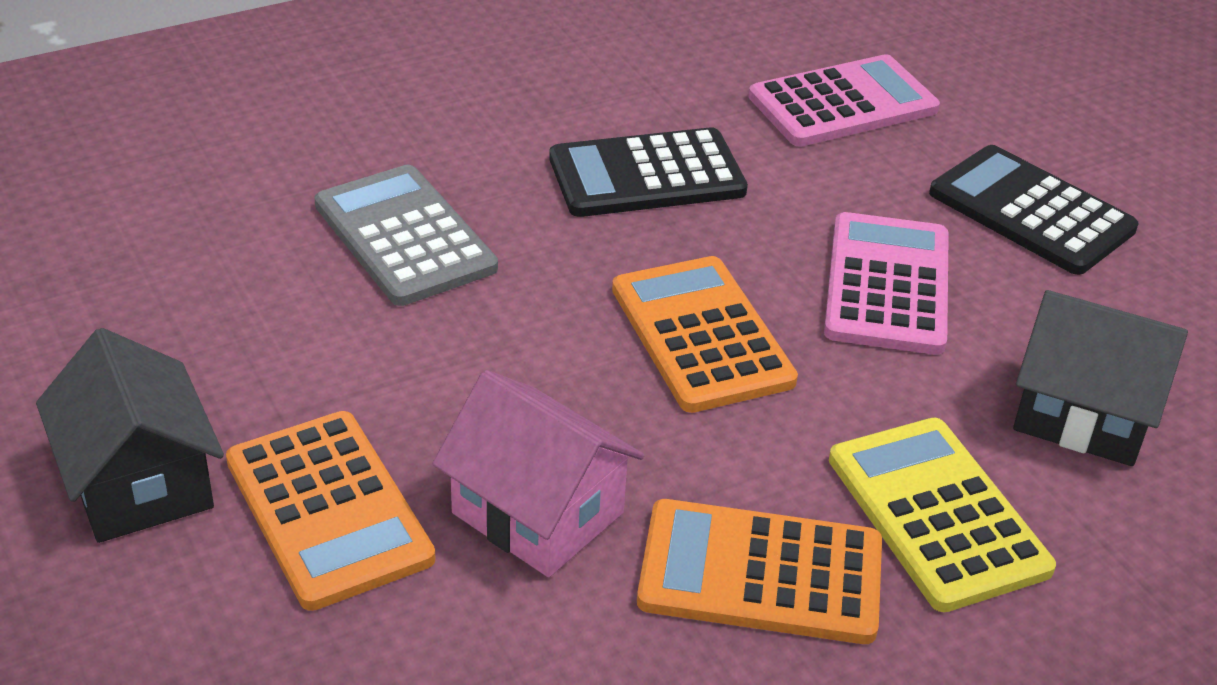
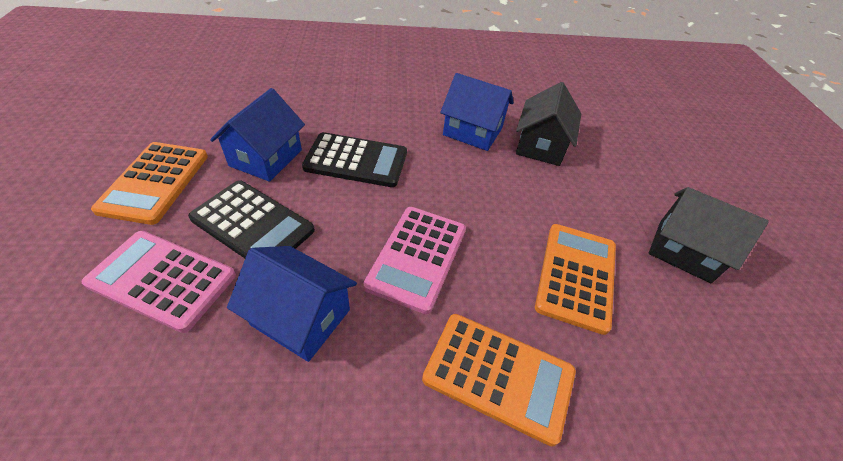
blue house: 0 -> 3
grey calculator: 1 -> 0
pink house: 1 -> 0
yellow calculator: 1 -> 0

